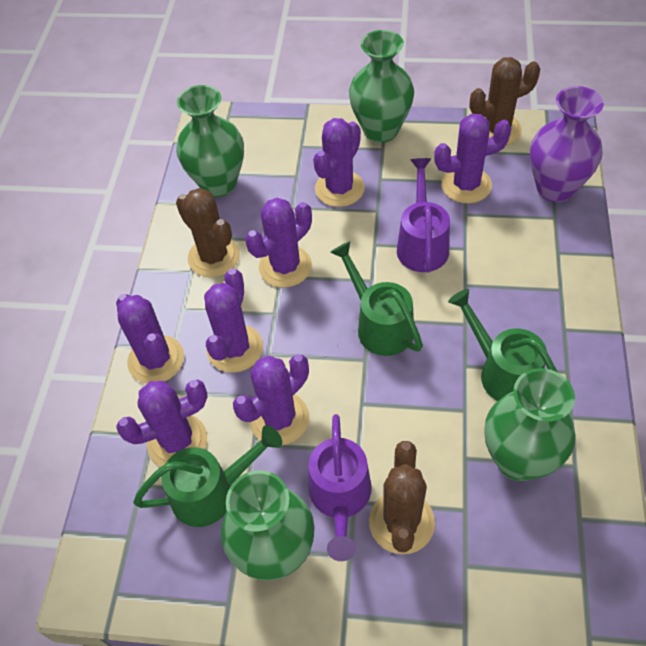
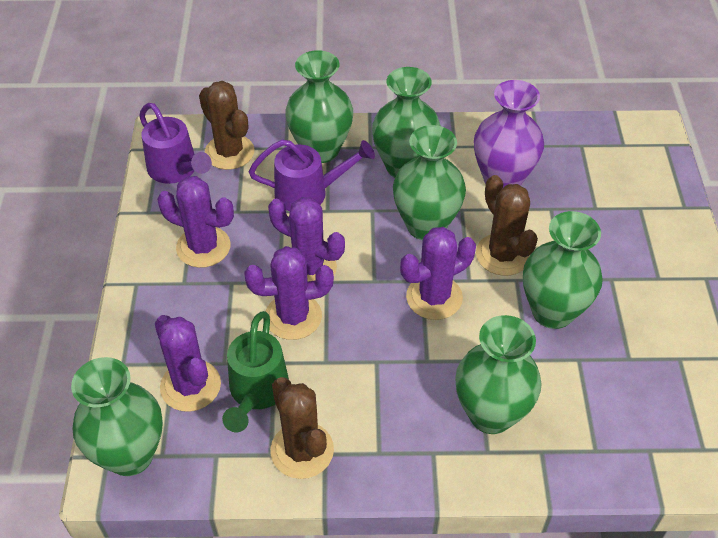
green vase: 4 -> 6
green watering can: 3 -> 1
purple cactus: 7 -> 5

